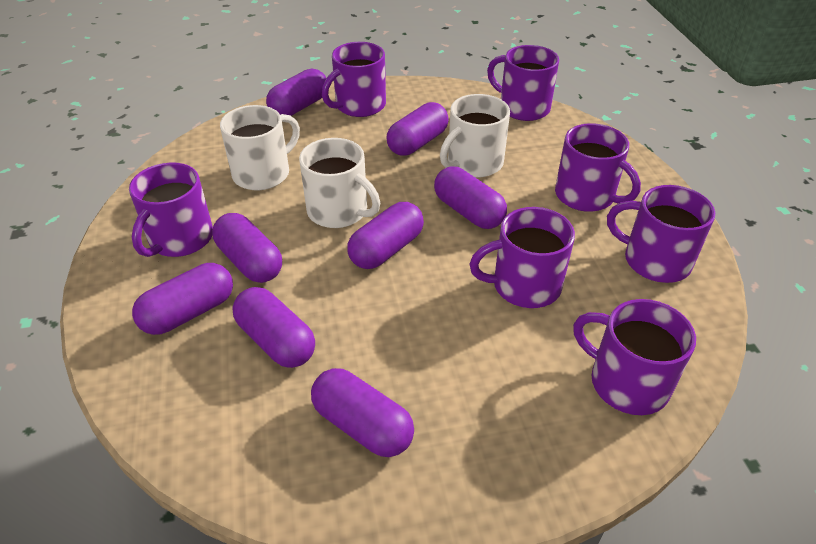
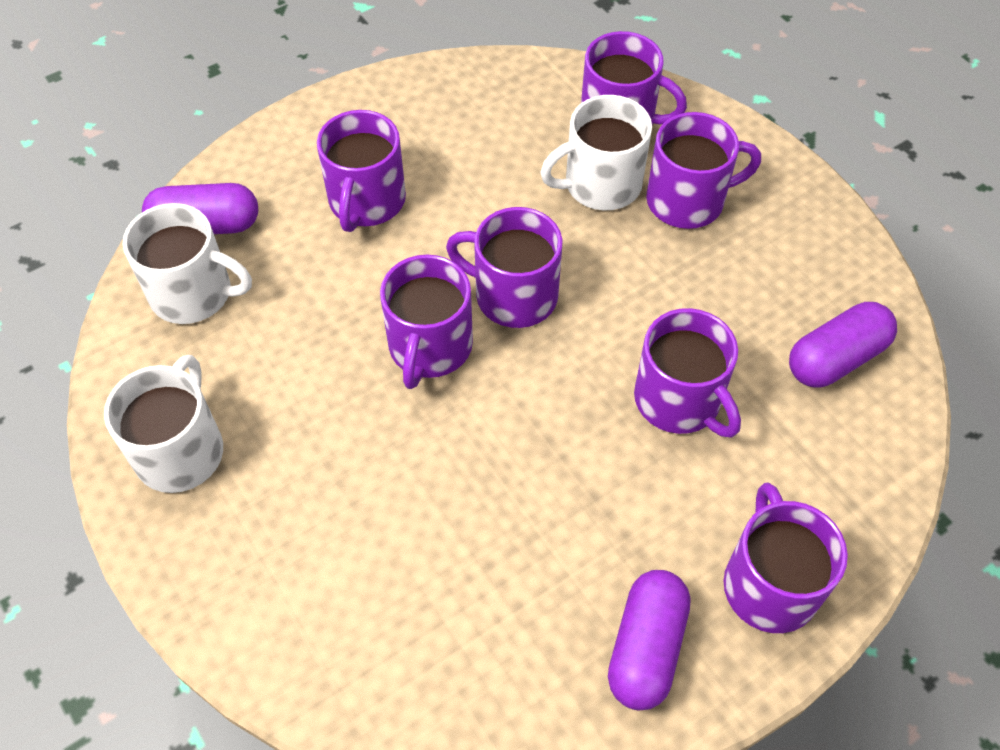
purple capsule: 8 -> 3

